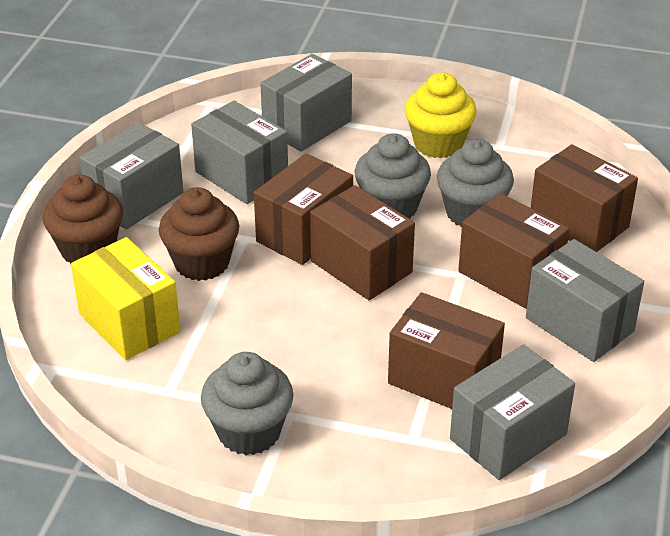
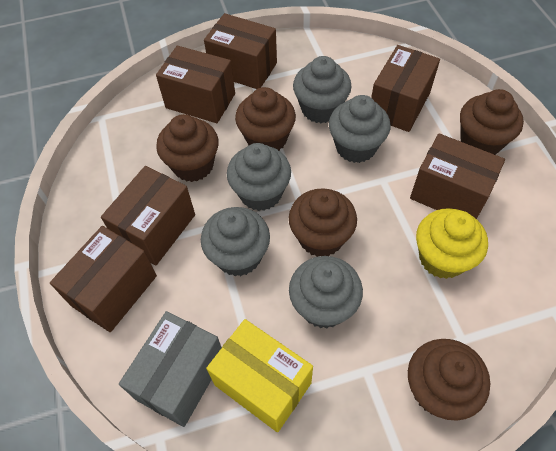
brown box: 5 -> 6
brown cupcake: 2 -> 5
grey box: 5 -> 1
grey cupcake: 3 -> 5

